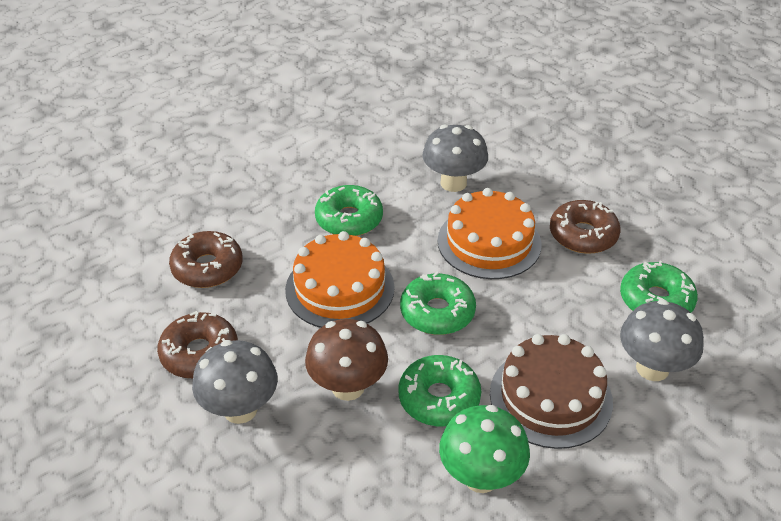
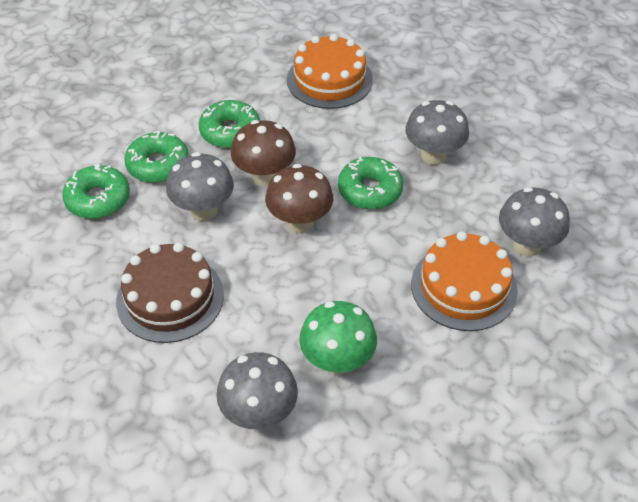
brown donut: 3 -> 0
brown mushroom: 1 -> 2
grey mushroom: 3 -> 4

